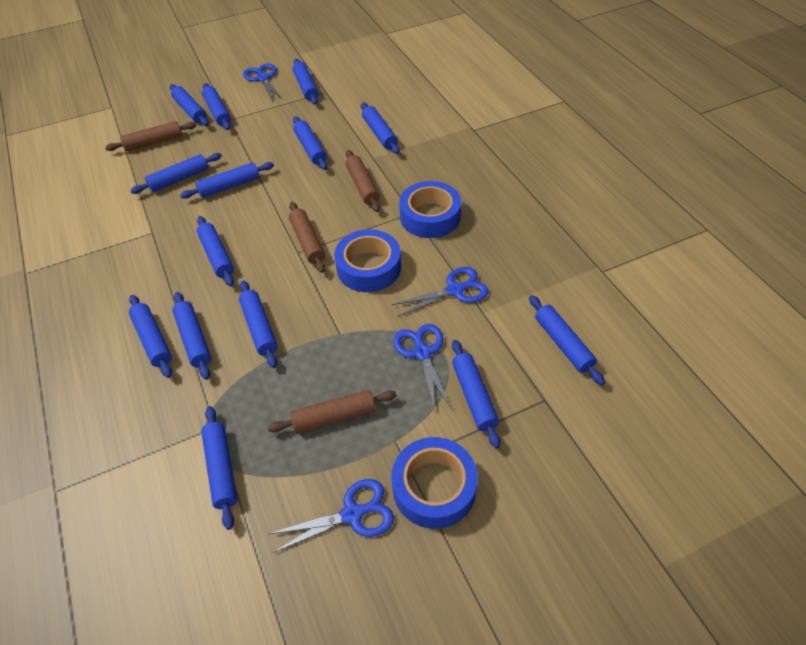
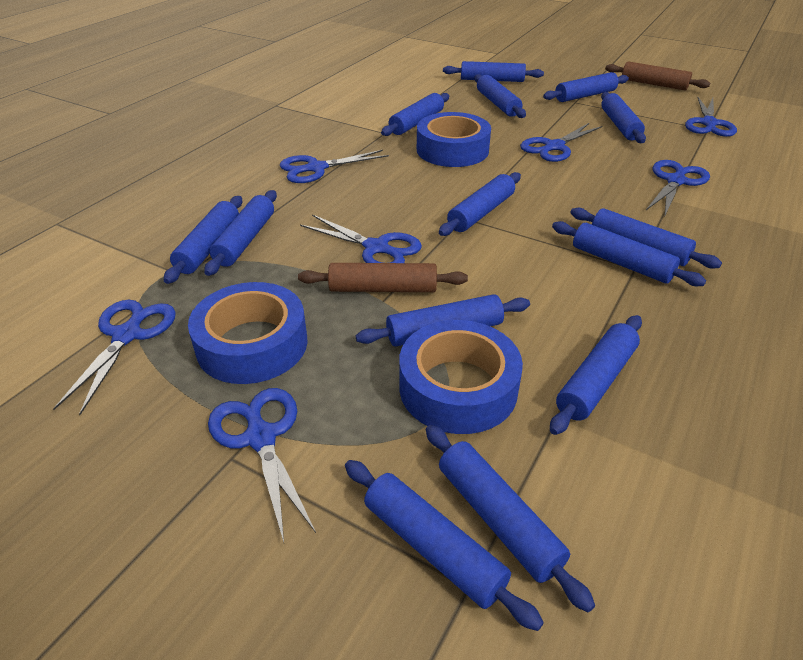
blue scissors: 4 -> 7
brown rolling pin: 4 -> 2

